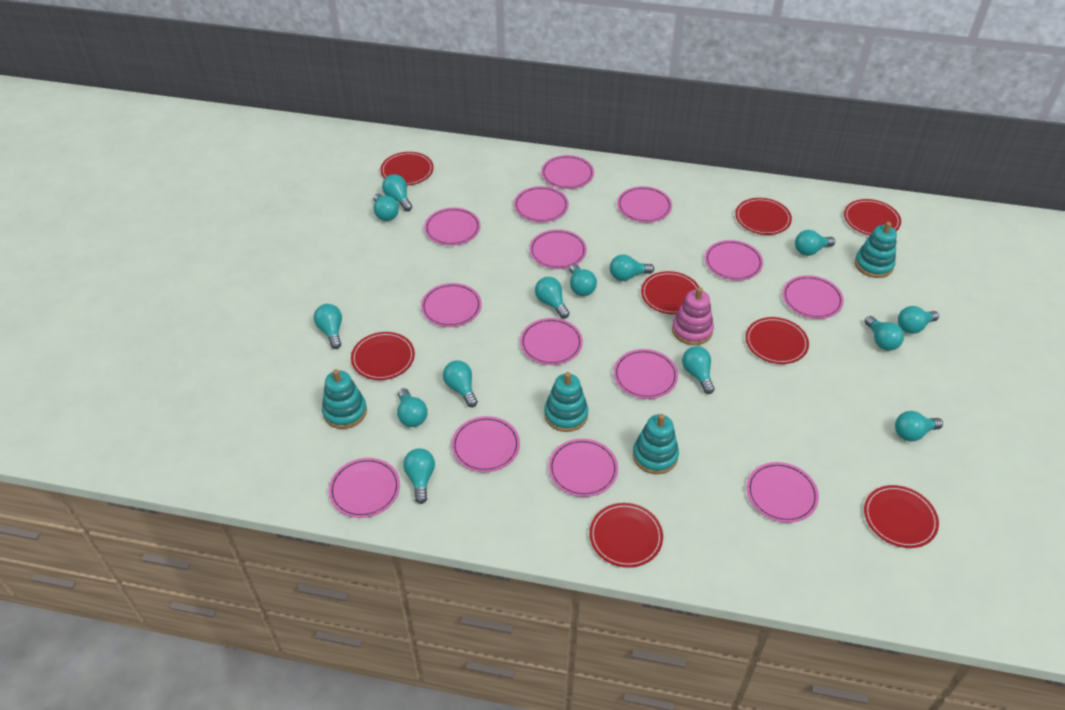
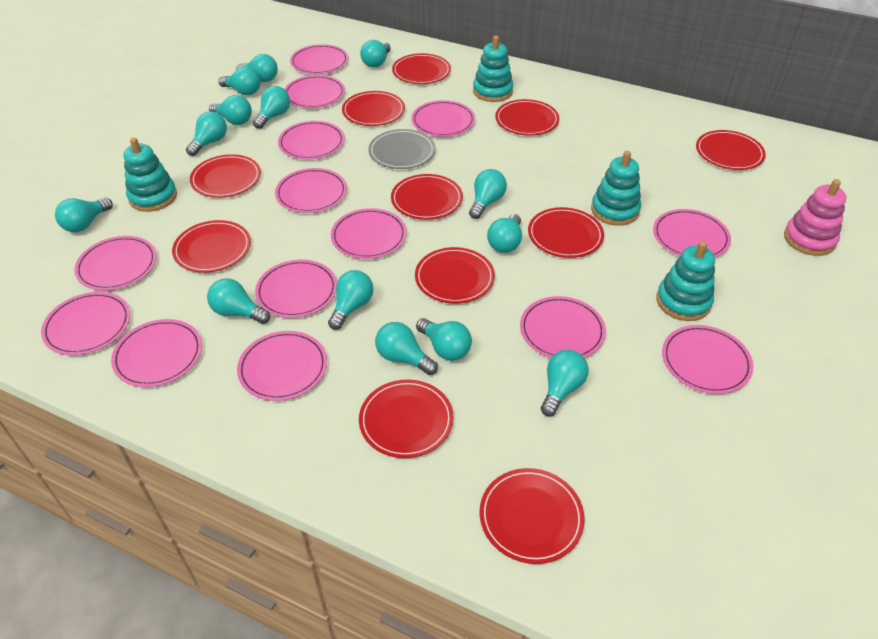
grey plate: 0 -> 1
red plate: 8 -> 11

